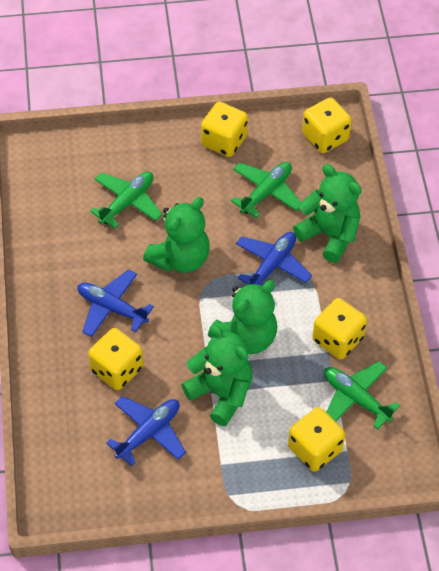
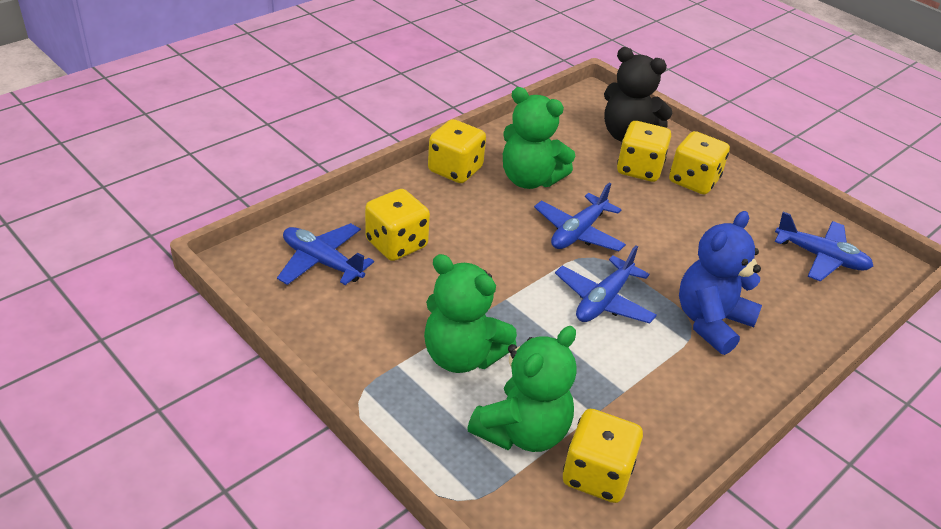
black teddy bear: 0 -> 1
blue plane: 3 -> 4
blue teddy bear: 0 -> 1
green plane: 3 -> 0
green teddy bear: 4 -> 3

